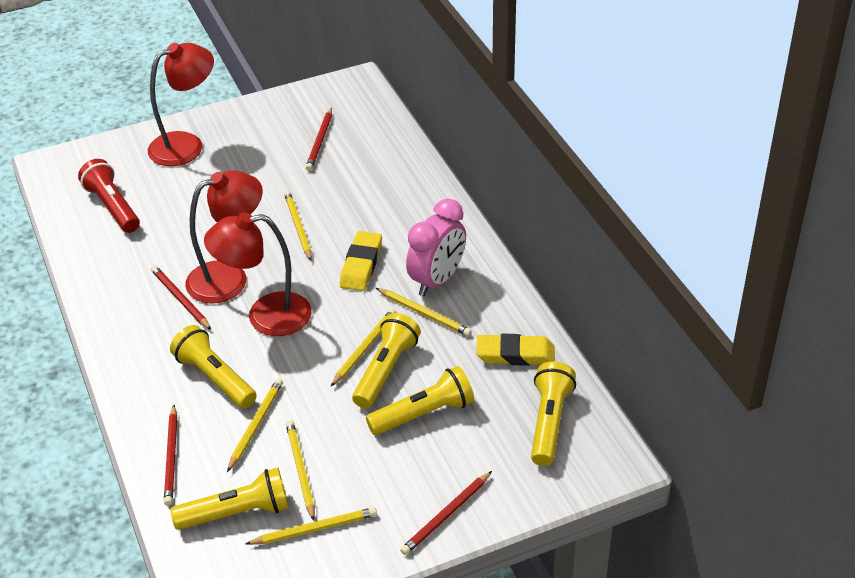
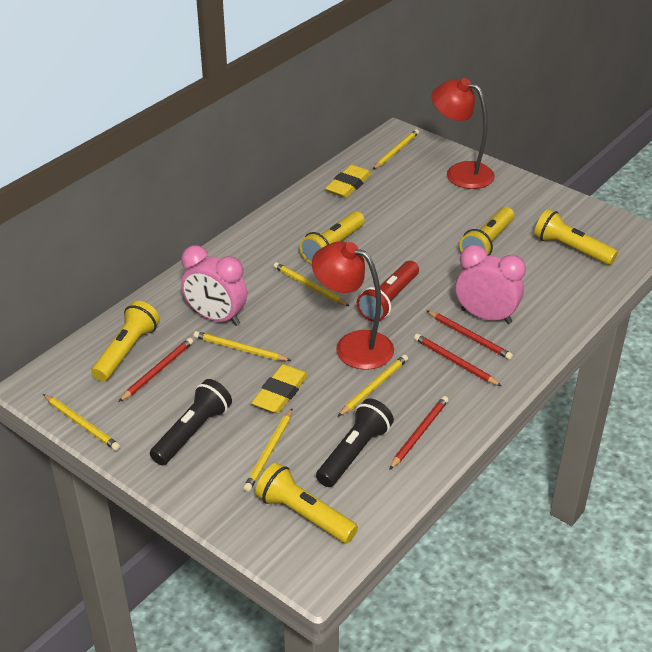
black flashlight: 0 -> 2
pink clock: 1 -> 2
red lamp: 3 -> 2

